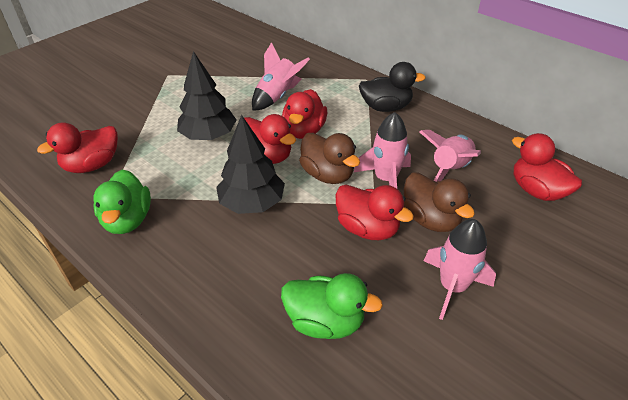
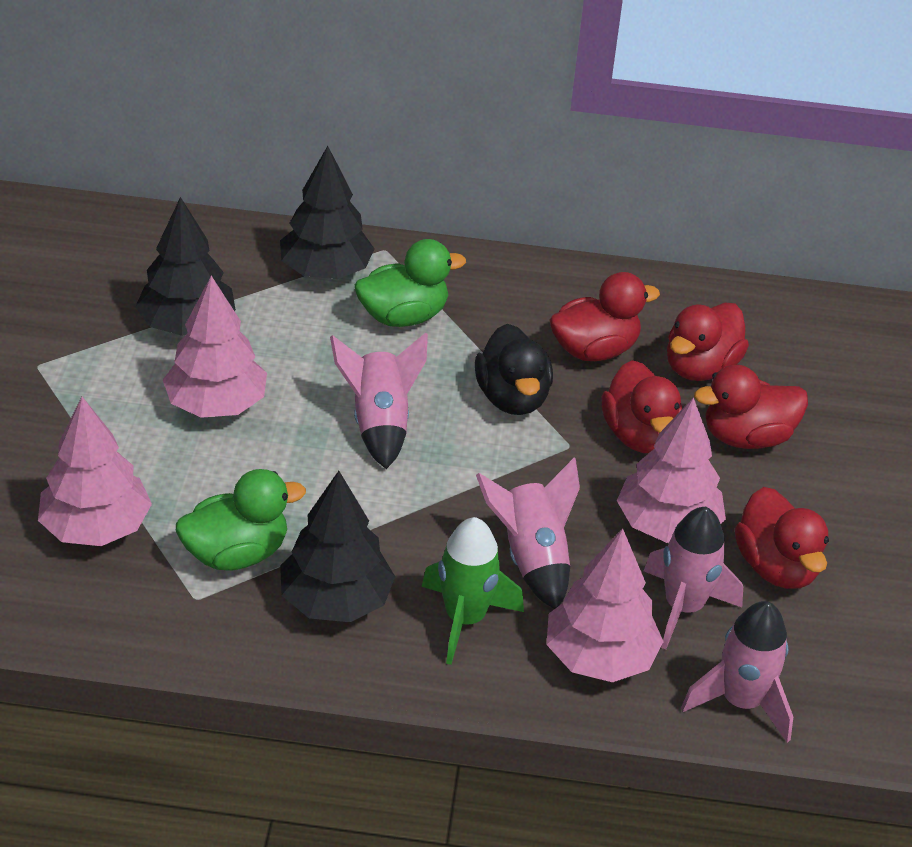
black tree: 2 -> 3
brown duck: 2 -> 0
green rocket: 0 -> 1
pink tree: 0 -> 4

